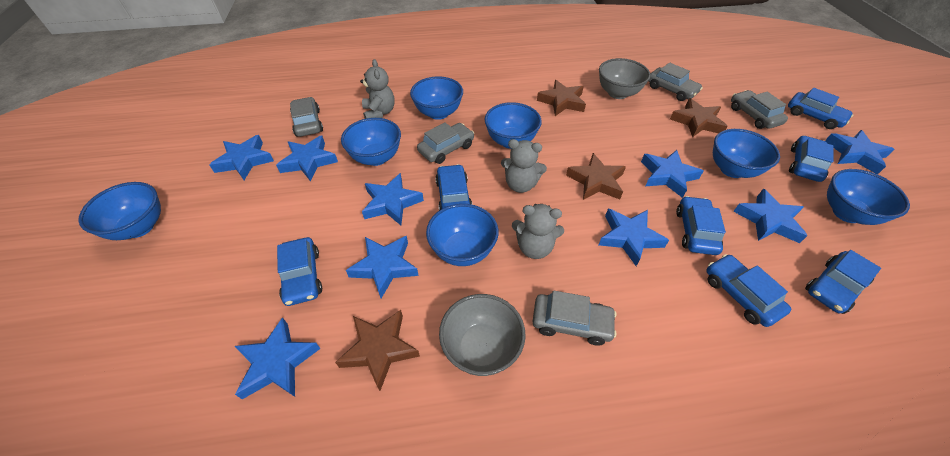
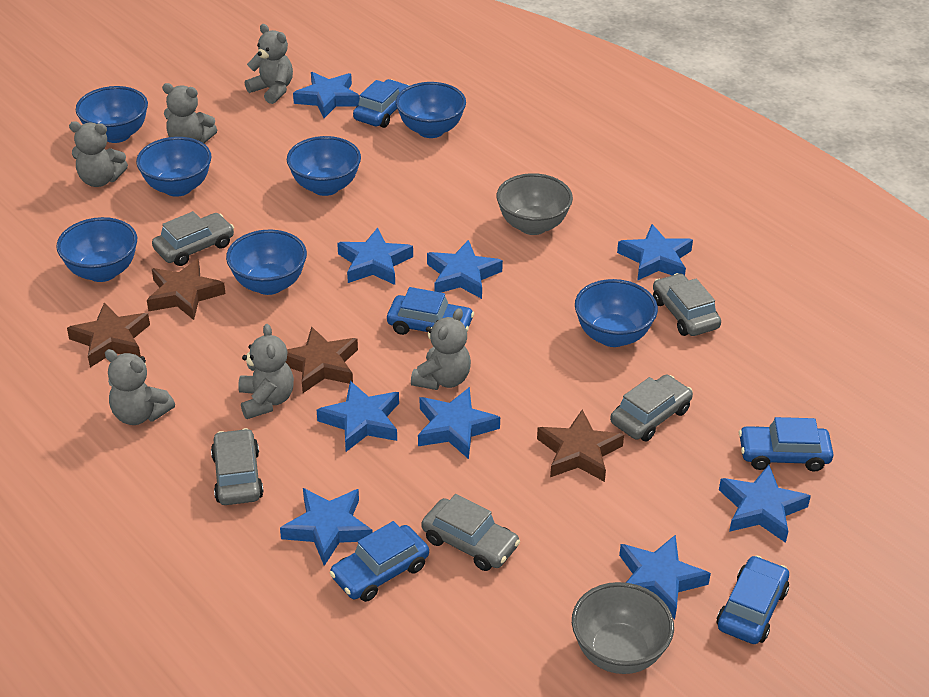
blue car: 7 -> 5
grey teddy bear: 3 -> 6

